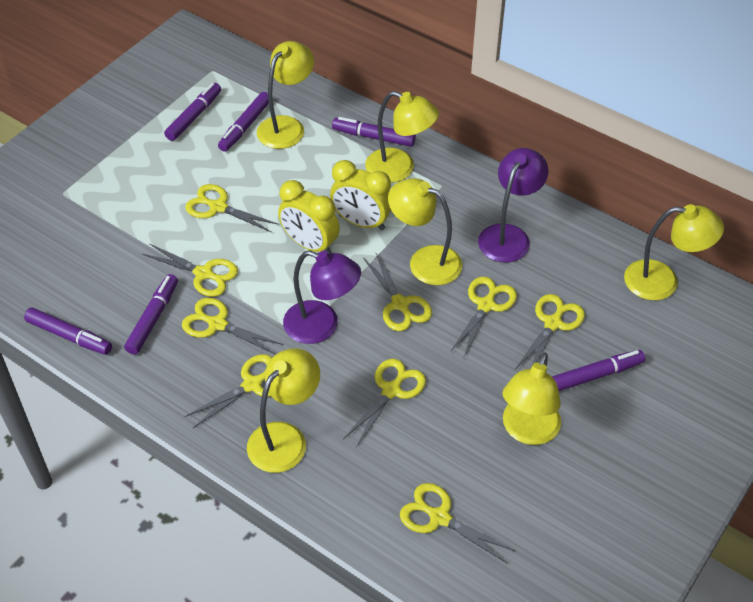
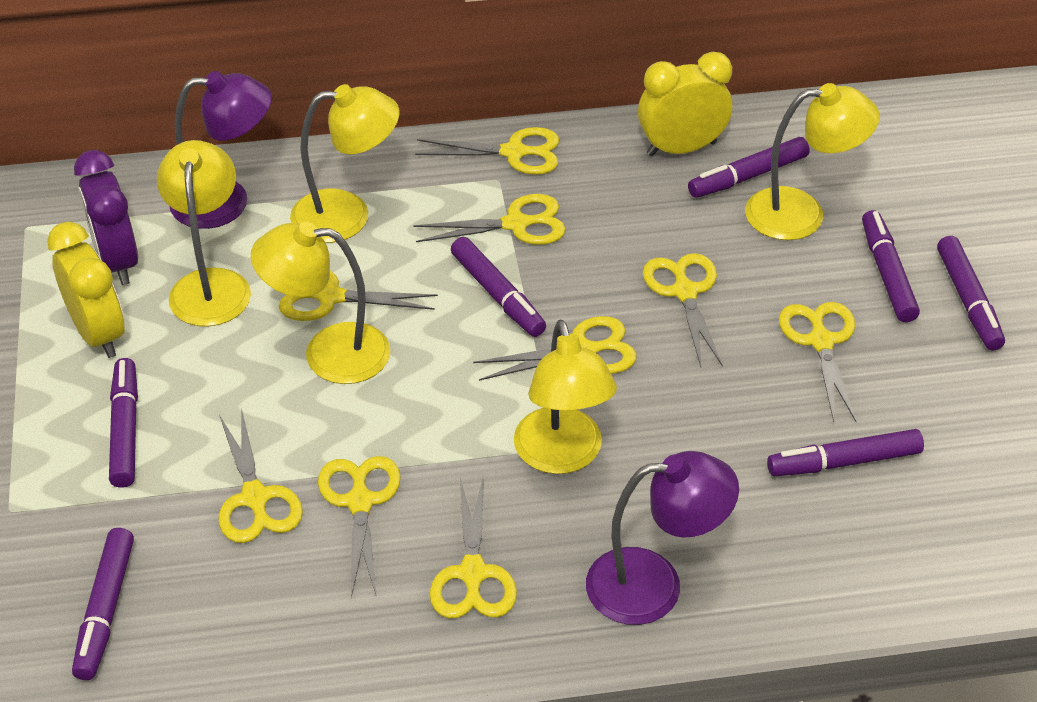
purple clock: 0 -> 1
purple marker: 6 -> 7
yellow lamp: 6 -> 5

